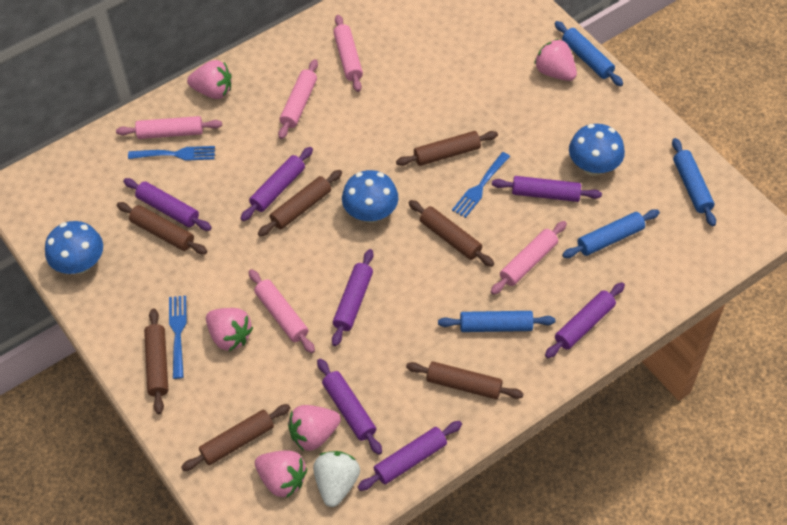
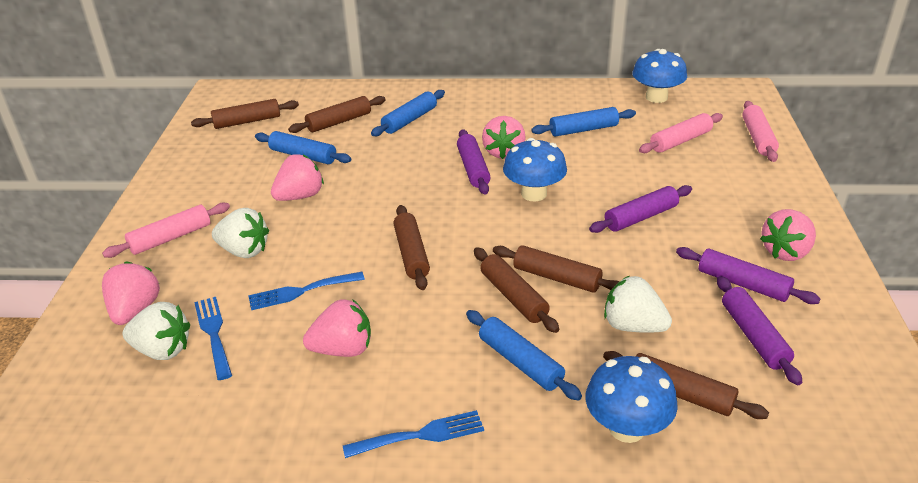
brown rolling pin: 7 -> 6
pink rolling pin: 5 -> 3
purple rolling pin: 7 -> 4
white strawberry: 1 -> 3

